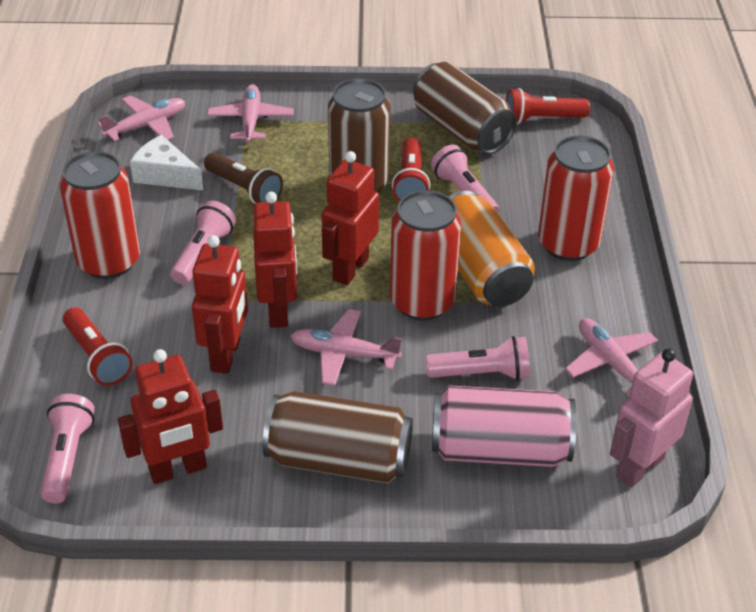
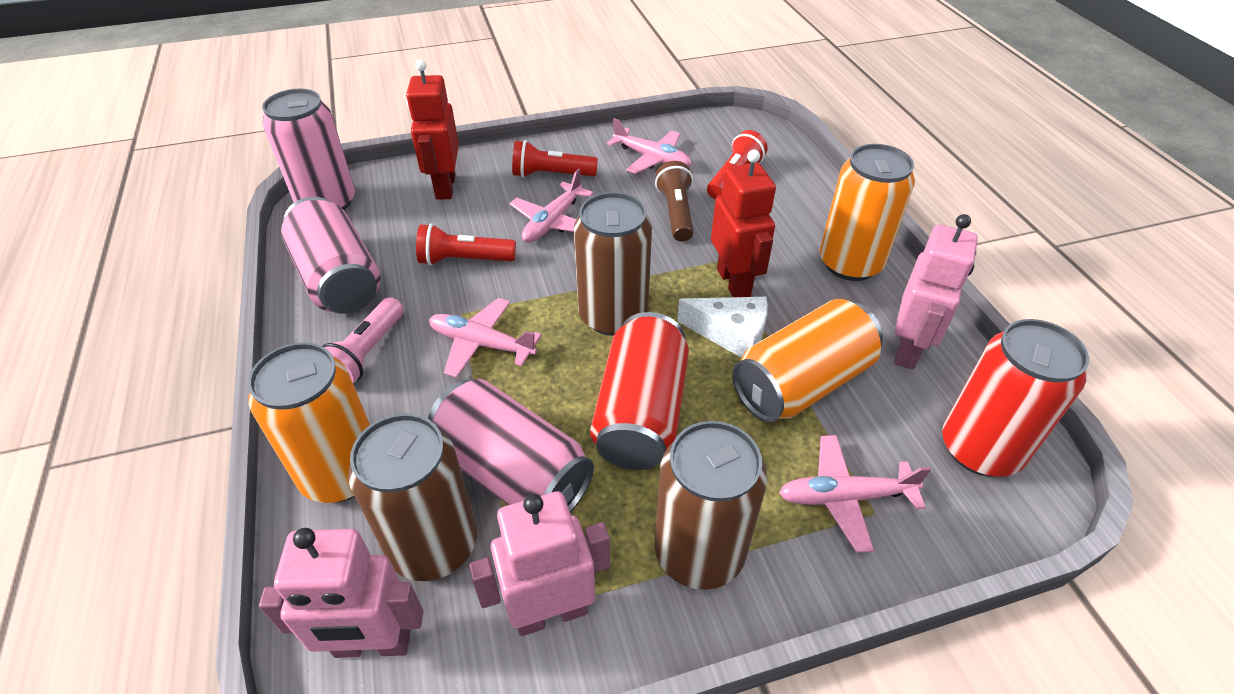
orange can: 1 -> 3
pink can: 1 -> 3
pink flashlight: 4 -> 1
pink robot: 1 -> 3
red can: 3 -> 2
red robot: 4 -> 2

